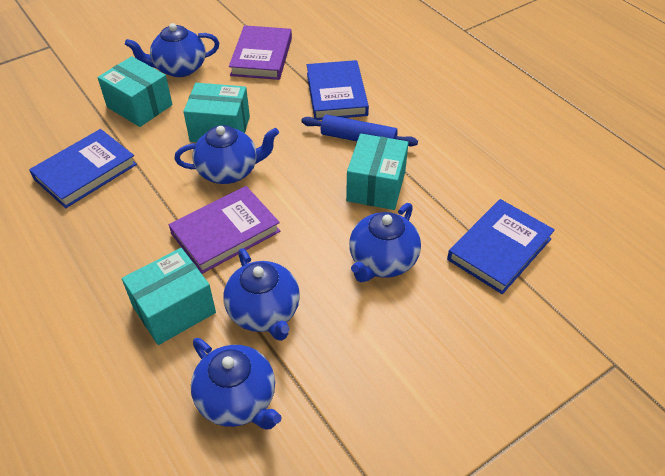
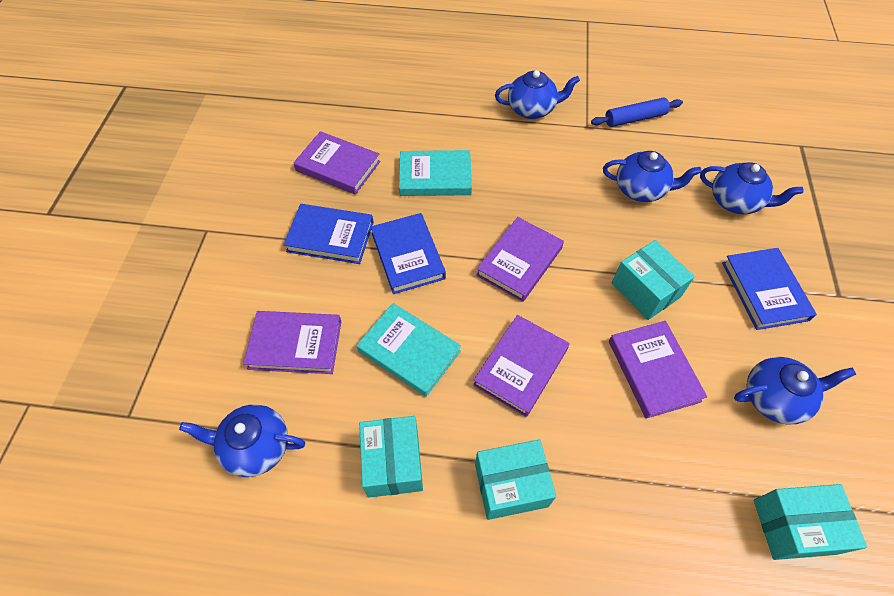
purple book: 2 -> 5
turquoise book: 0 -> 2

